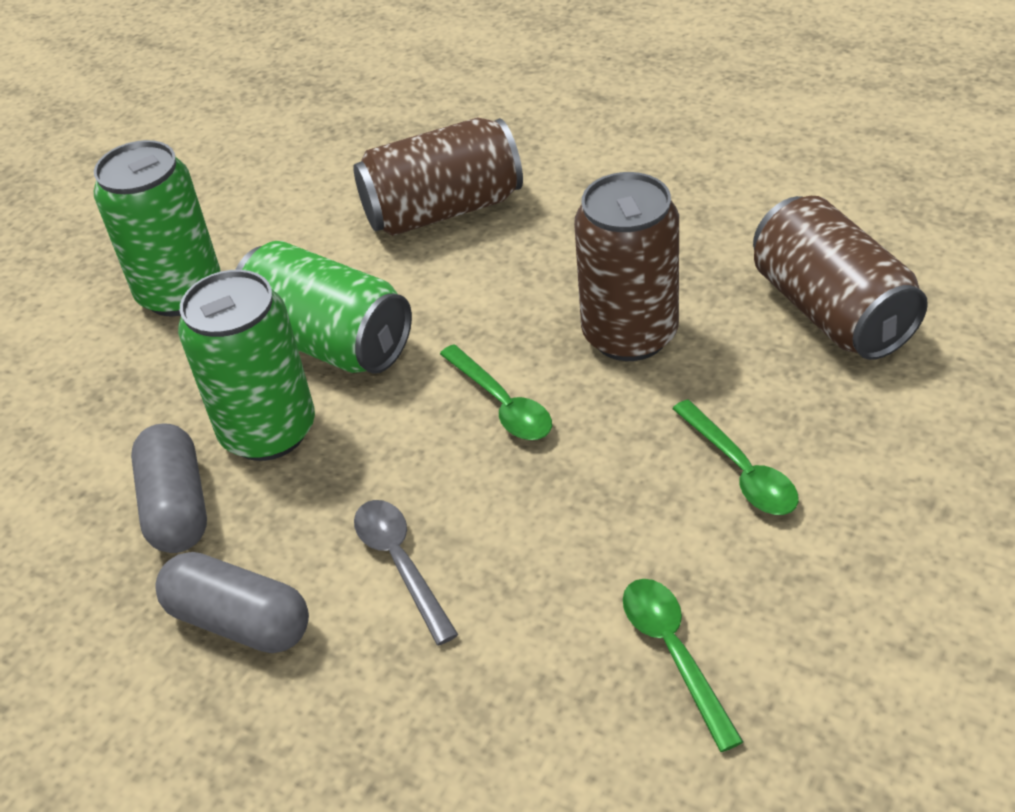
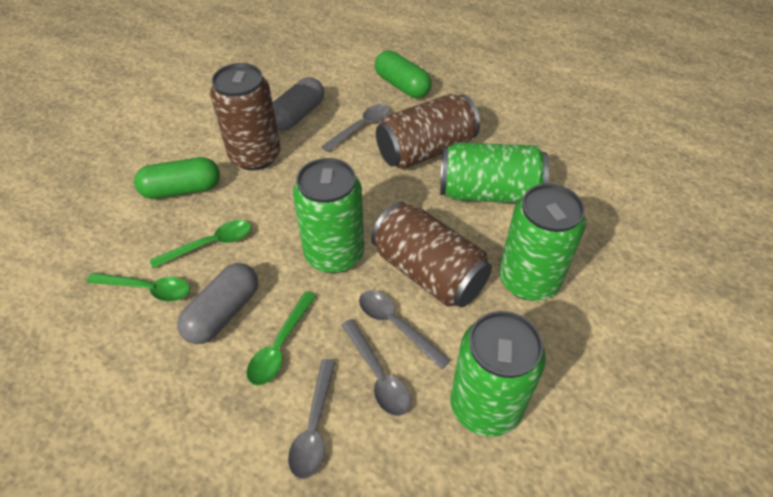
green can: 3 -> 4
green capsule: 0 -> 2
grey spoon: 1 -> 4

